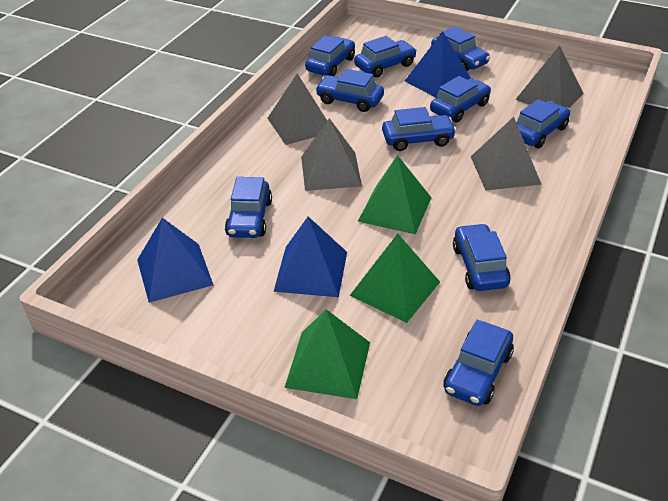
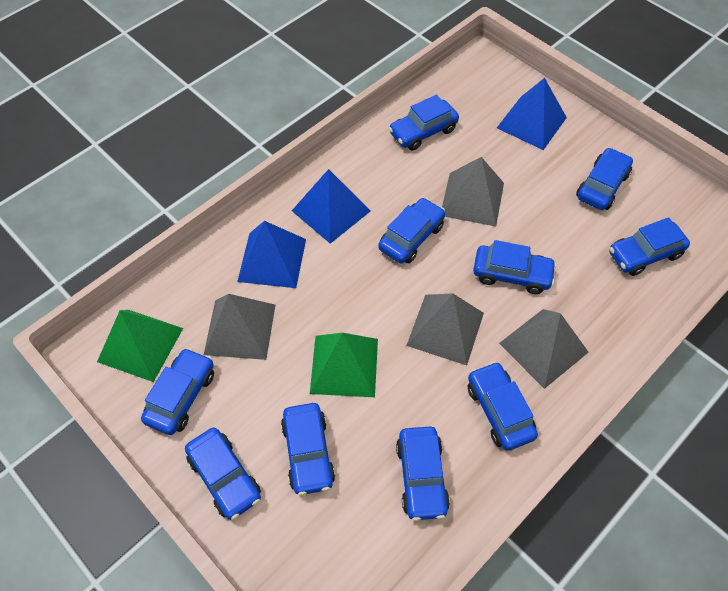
green pyramid: 3 -> 2

